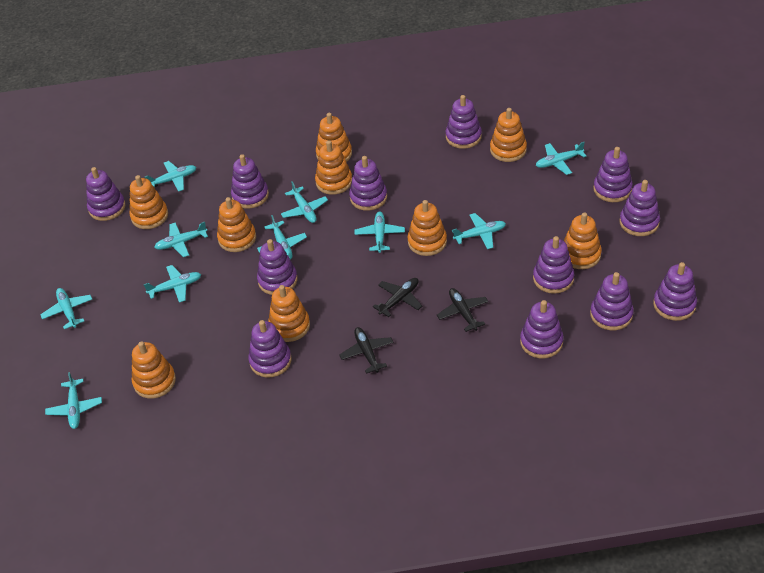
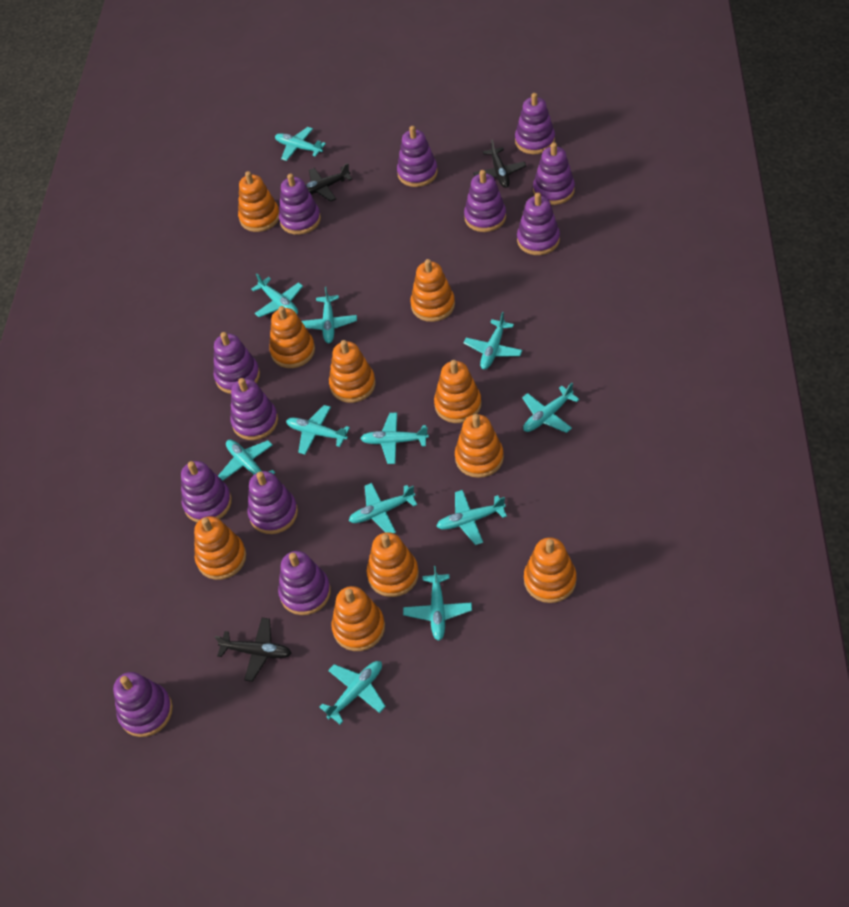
orange stacking toy: 9 -> 10
turquoise plane: 10 -> 12

